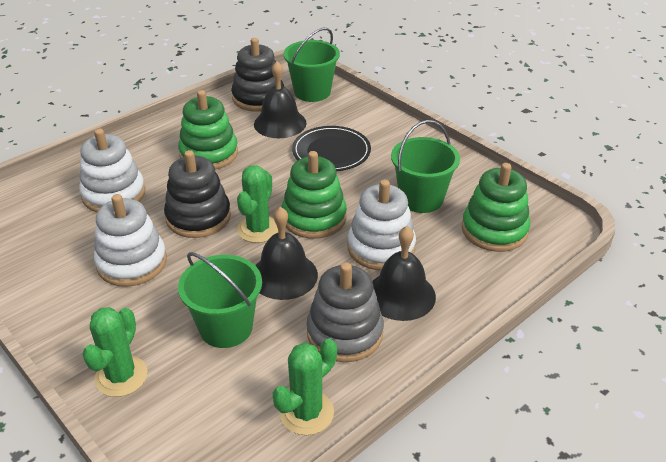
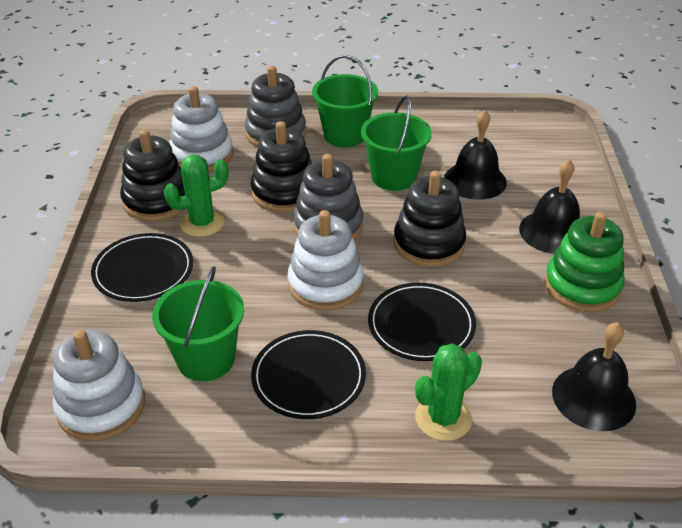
black plate: 1 -> 3
black stacking toy: 2 -> 3
green cactus: 3 -> 2
green stacking toy: 3 -> 1
grey stacking toy: 1 -> 2

